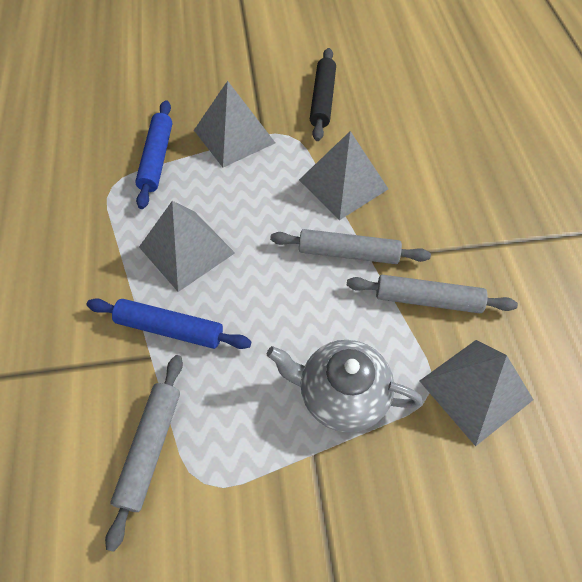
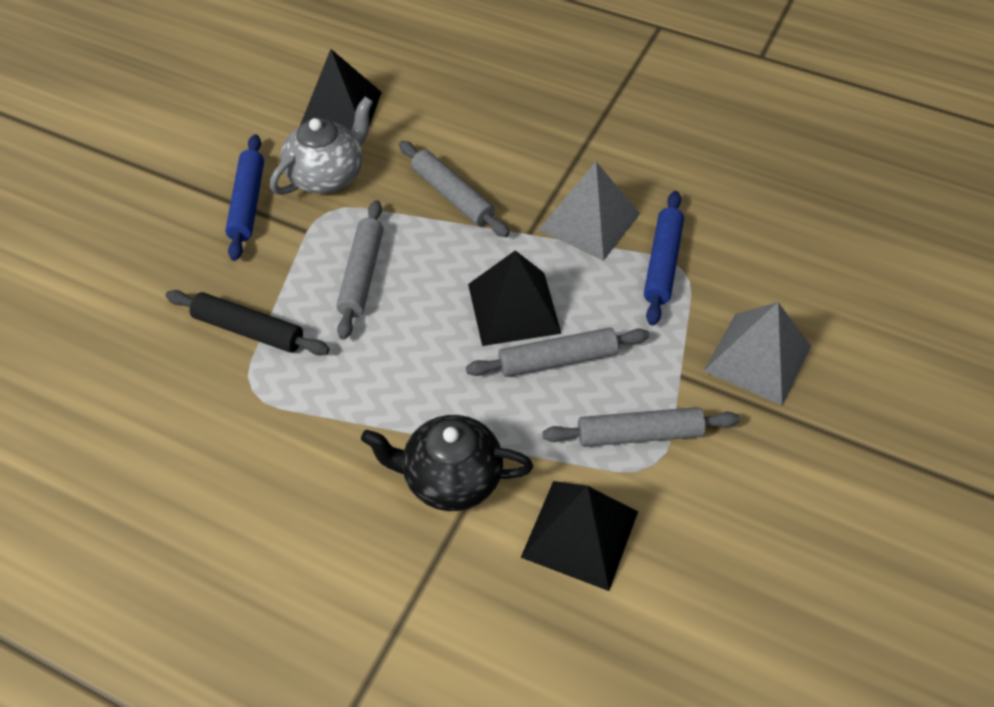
black pyramid: 0 -> 3
black teapot: 0 -> 1
grey pyramid: 4 -> 2
grey rolling pin: 3 -> 4

